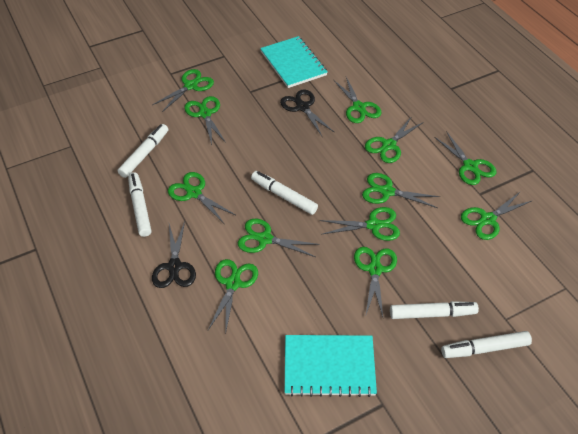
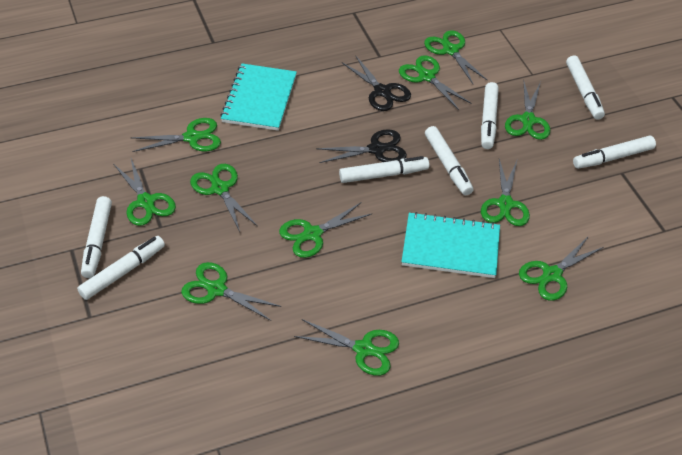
green scissors: 12 -> 11
white marker: 5 -> 7

